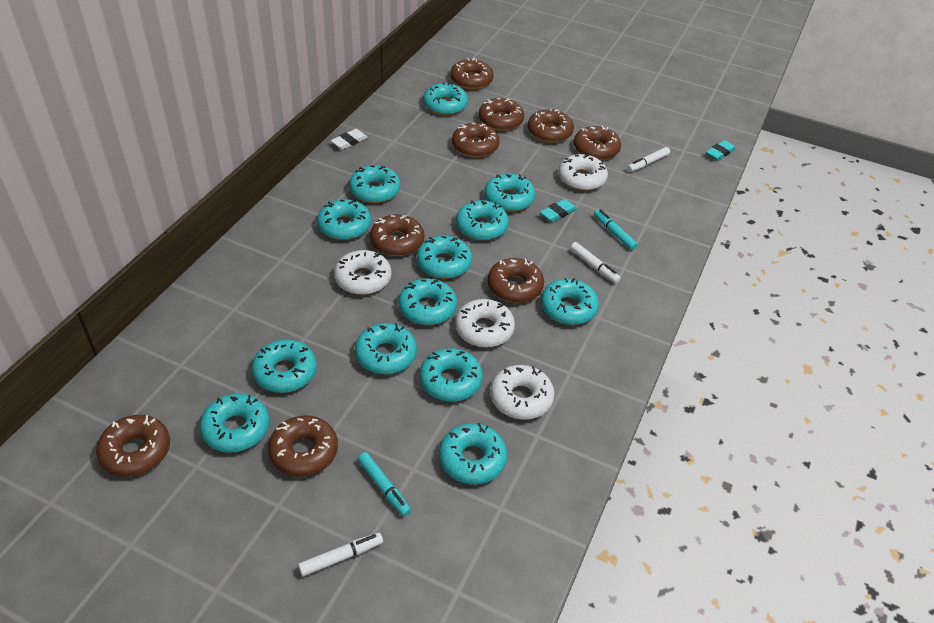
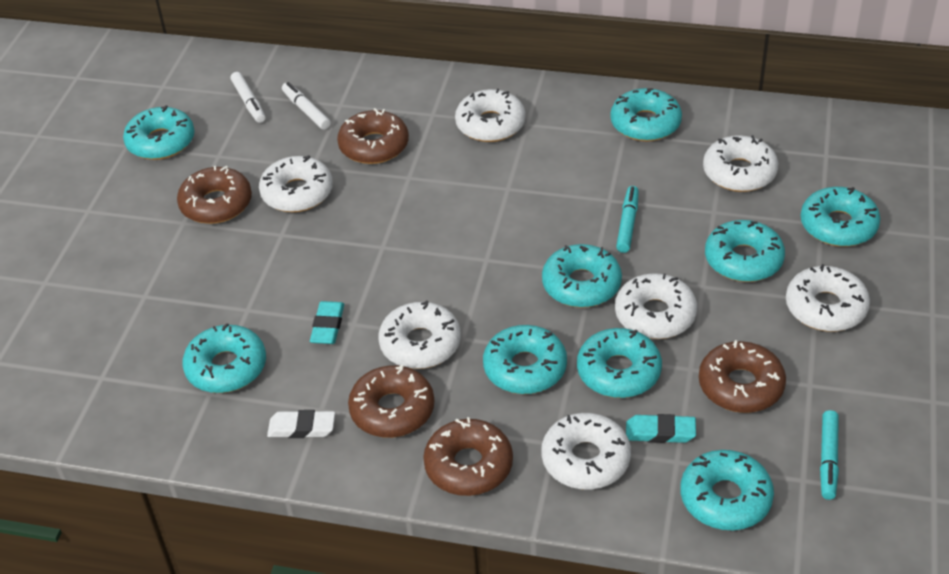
brown donut: 9 -> 5
turquoise donut: 13 -> 9
white donut: 4 -> 7
white marker: 3 -> 2

